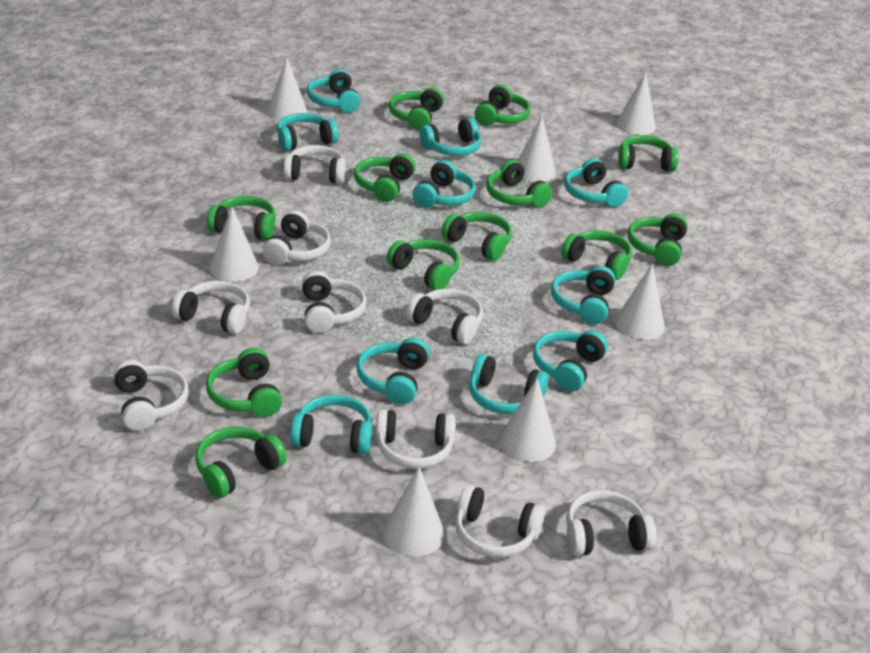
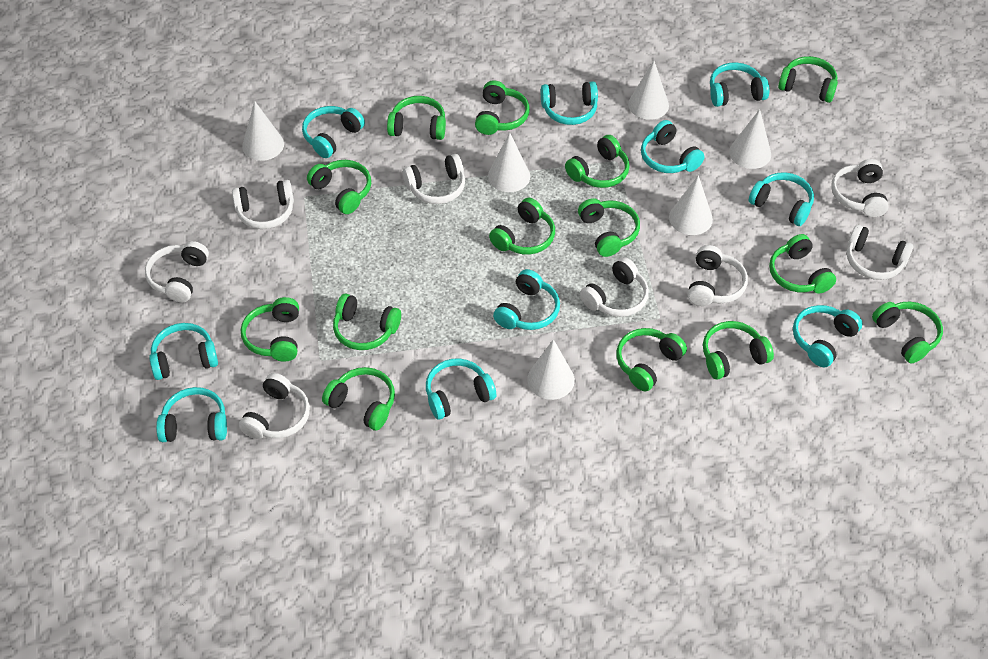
green headphones: 12 -> 14
white cone: 7 -> 6
white headphones: 9 -> 8

